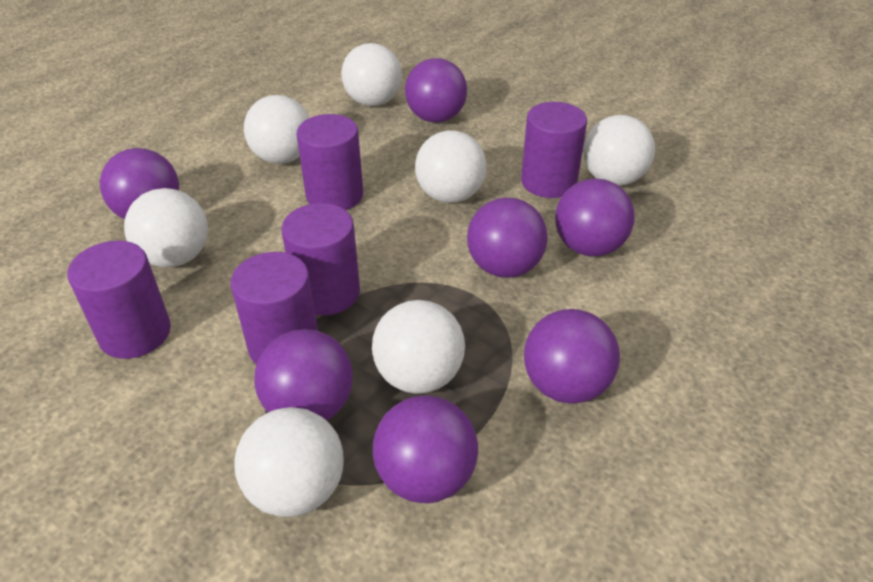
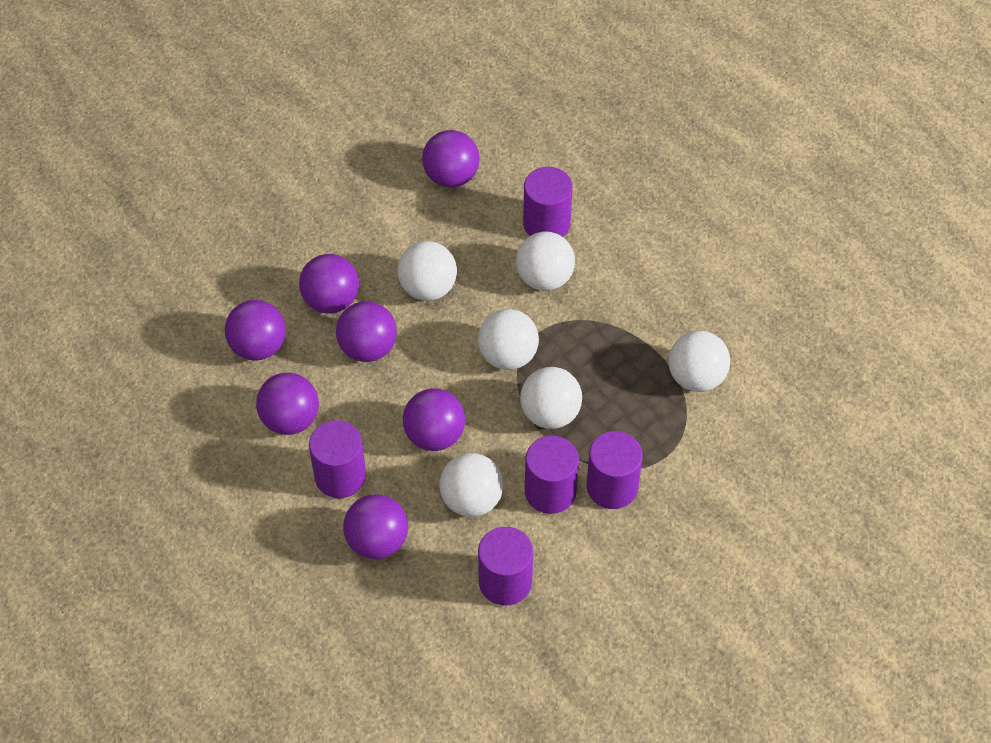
white ball: 7 -> 6

